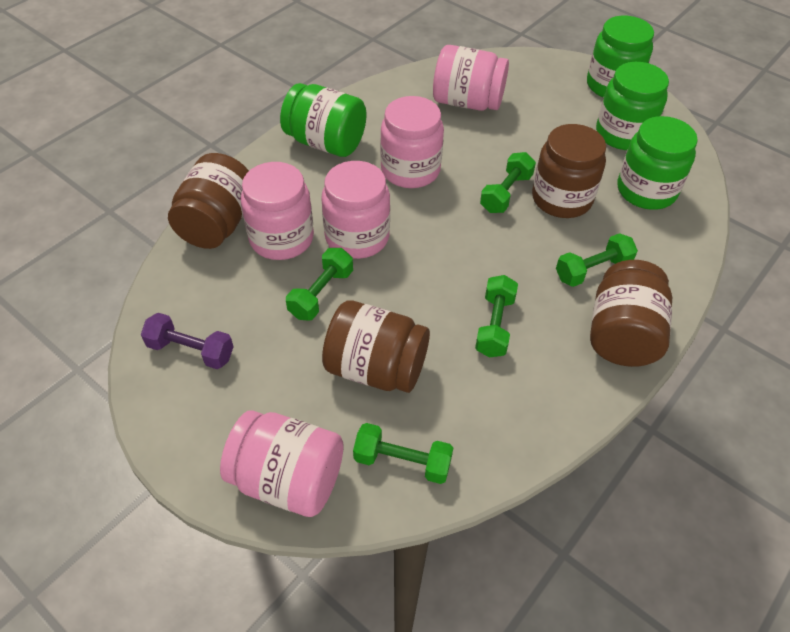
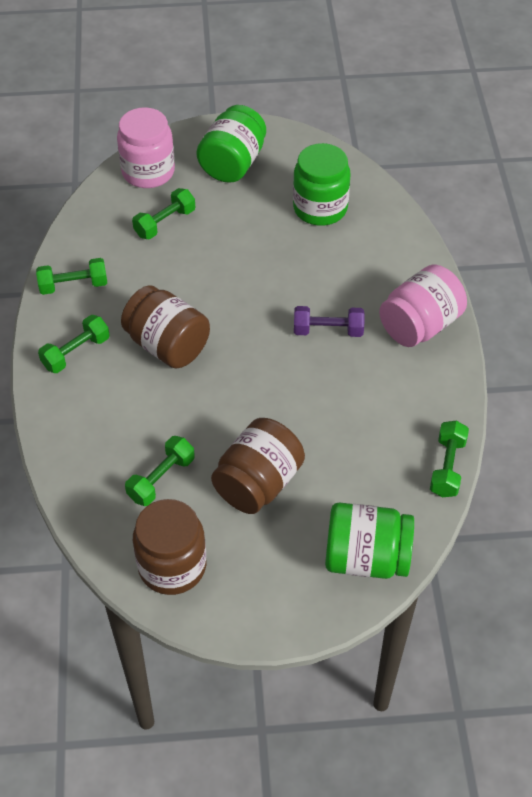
brown jar: 4 -> 3
green jar: 4 -> 3
pink jar: 5 -> 2

